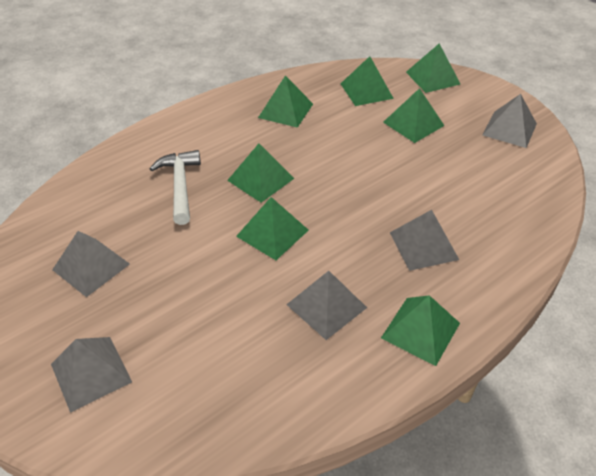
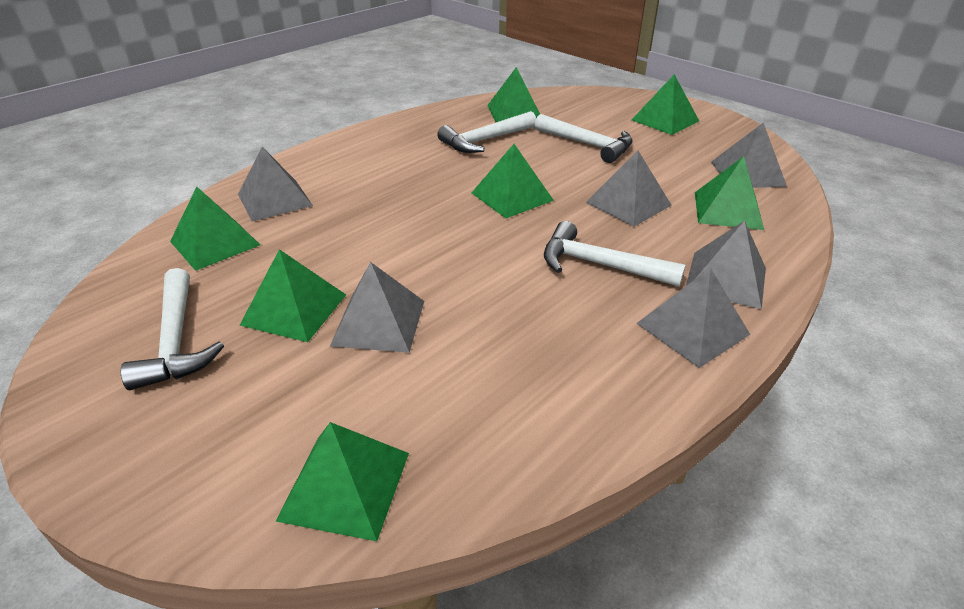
grey pyramid: 5 -> 6
white hammer: 1 -> 4

